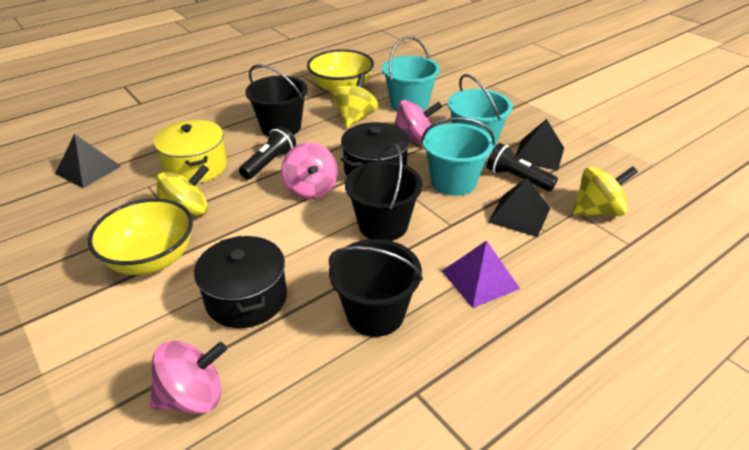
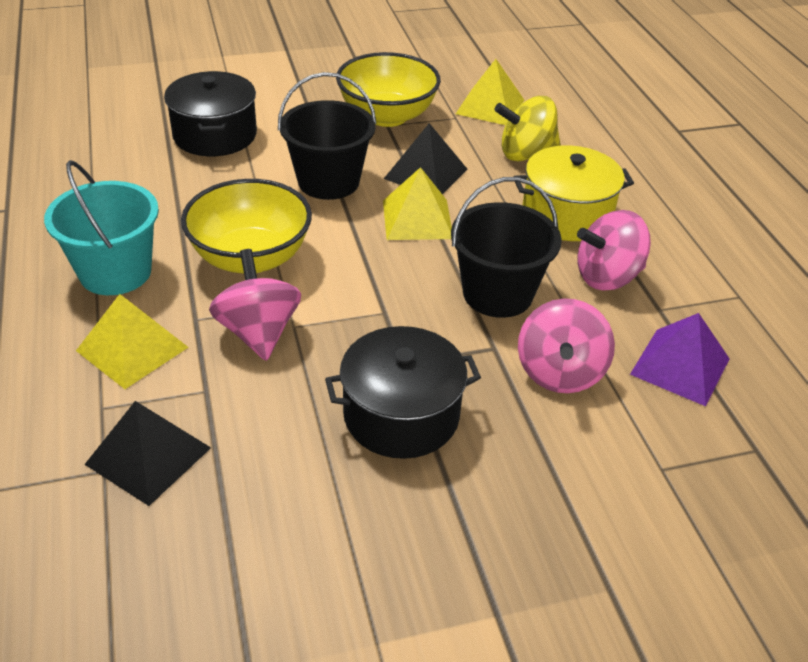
black bucket: 3 -> 2
black flashlight: 2 -> 0
black pyramid: 3 -> 2
turquoise bucket: 3 -> 1
yellow pyramid: 0 -> 3
yellow spinning top: 3 -> 1

